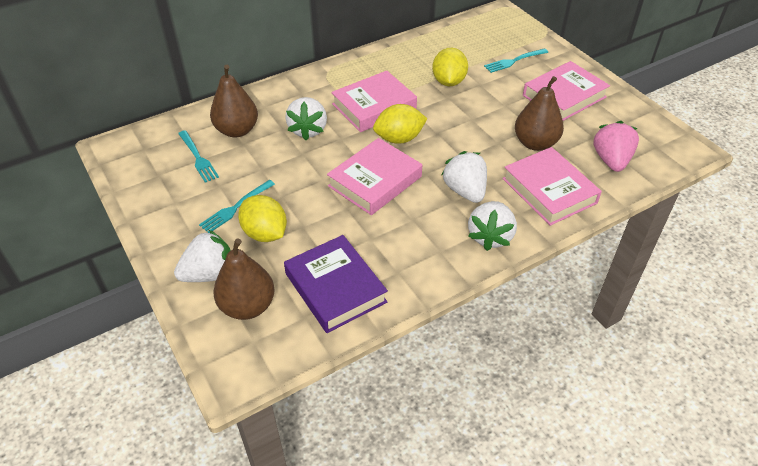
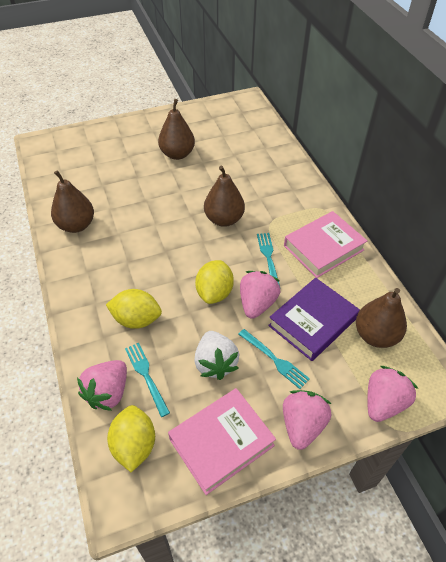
brown pear: 3 -> 4
pink book: 4 -> 2
pink strawberry: 1 -> 4
white strawberry: 4 -> 1

